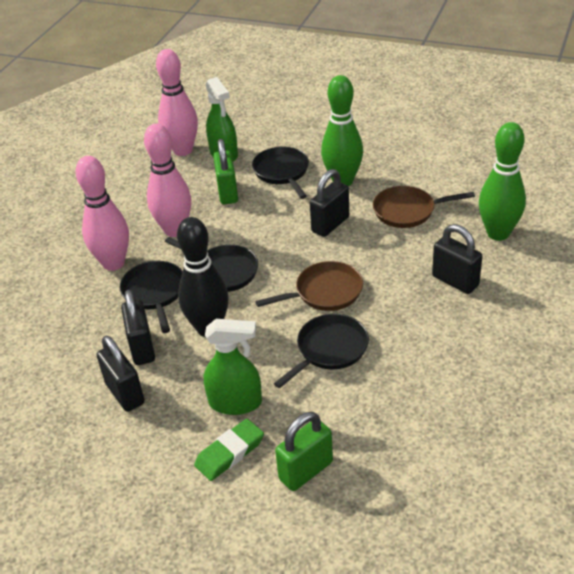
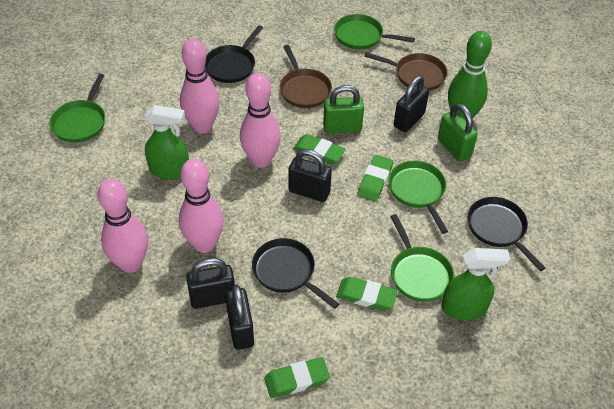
black bowling pin: 1 -> 0
black pan: 4 -> 3
green bowling pin: 2 -> 1
green eraser: 1 -> 4
green pan: 0 -> 4
pink bowling pin: 3 -> 4

